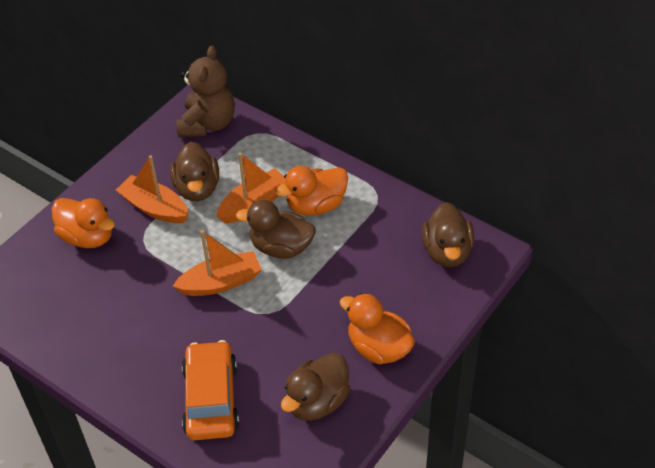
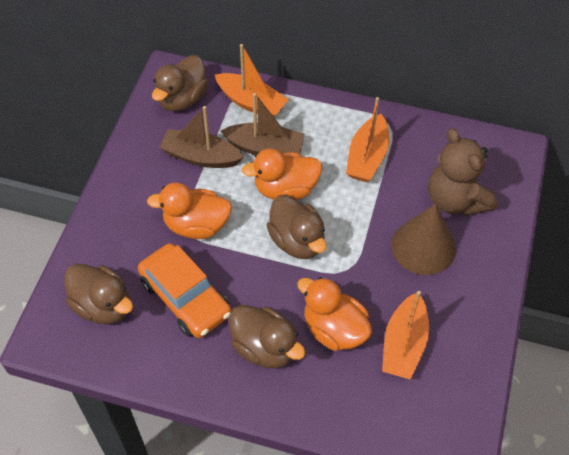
brown boat: 0 -> 2
brown cone: 0 -> 1

